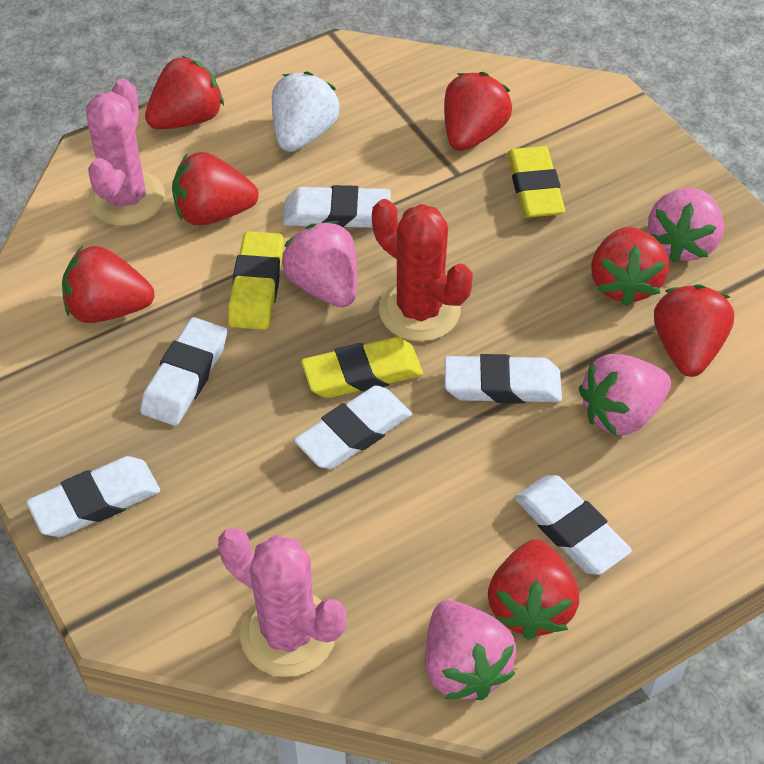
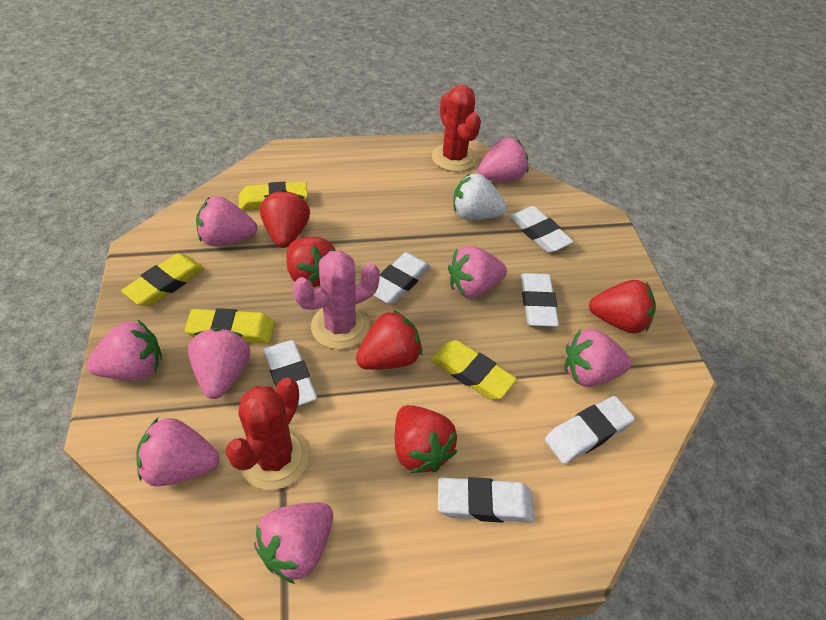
pink cactus: 2 -> 1
pink strawberry: 4 -> 8
red cactus: 1 -> 2
red strawberry: 7 -> 5
yellow eraser: 3 -> 4

